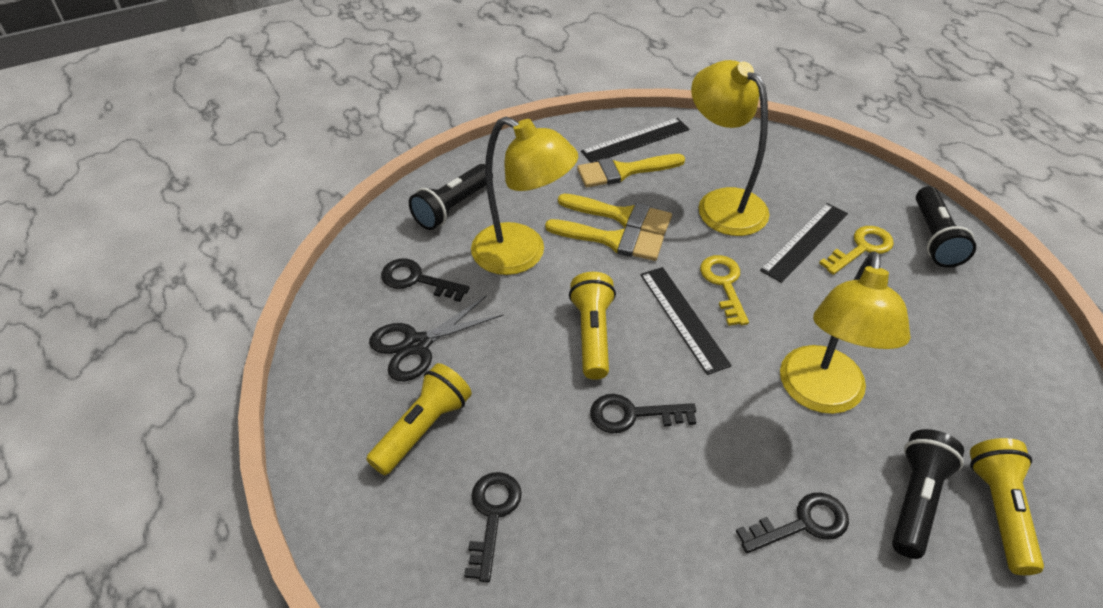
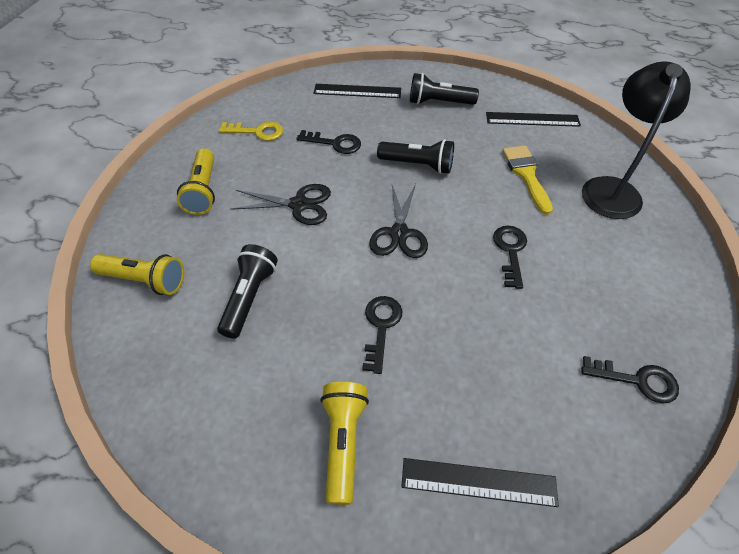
black lamp: 0 -> 1
black scissors: 1 -> 2
yellow brush: 3 -> 1
yellow key: 2 -> 1
yellow lamp: 3 -> 0

